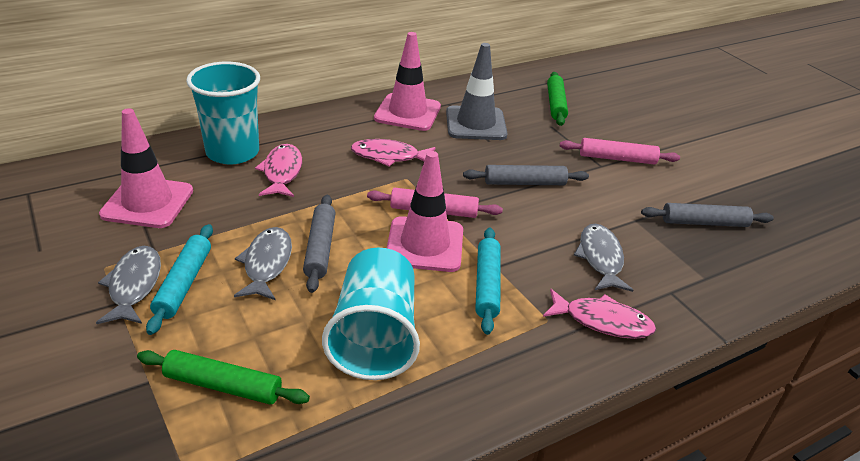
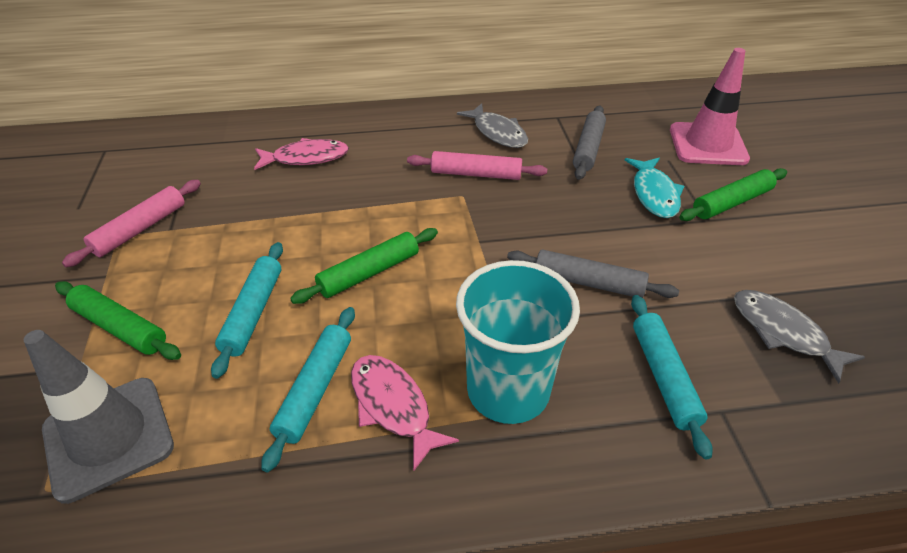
green rolling pin: 2 -> 3
grey fish: 3 -> 2
grey rolling pin: 3 -> 2
pink fish: 3 -> 2
pink traffic cone: 3 -> 1
turquoise cup: 2 -> 1
turquoise fish: 0 -> 1
turquoise rolling pin: 2 -> 3

